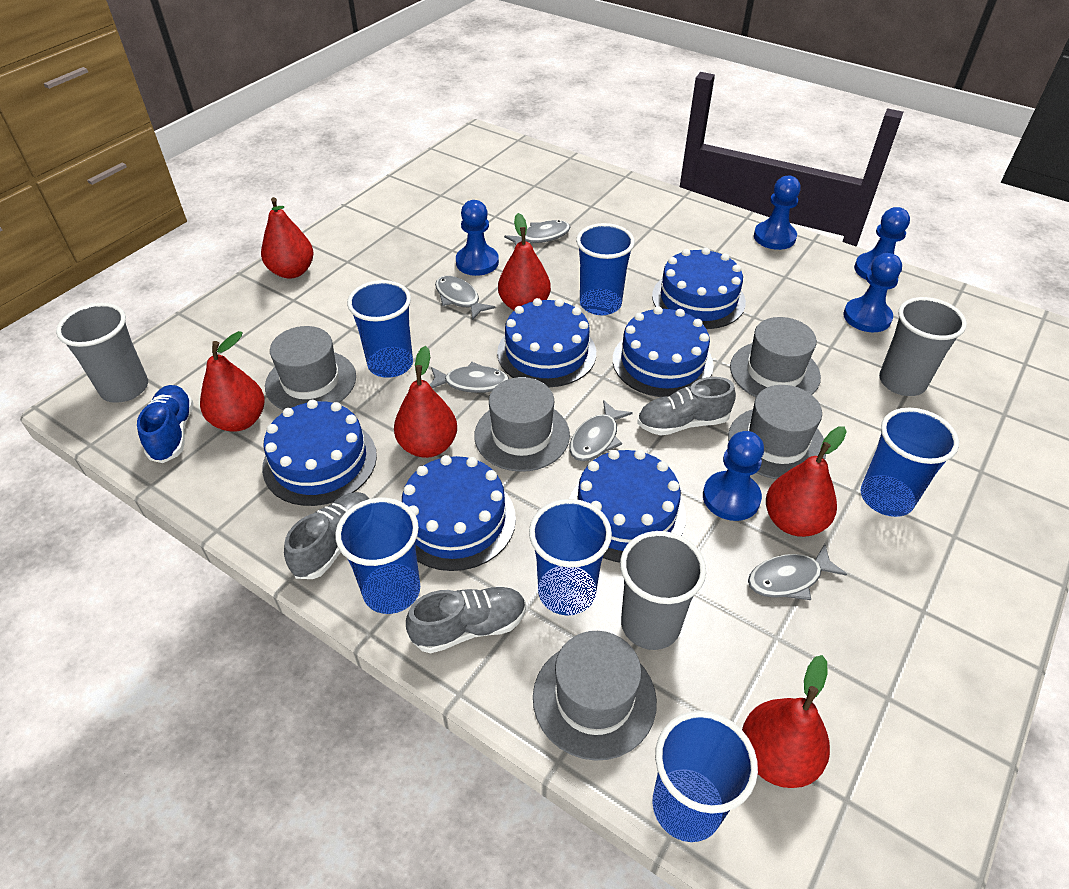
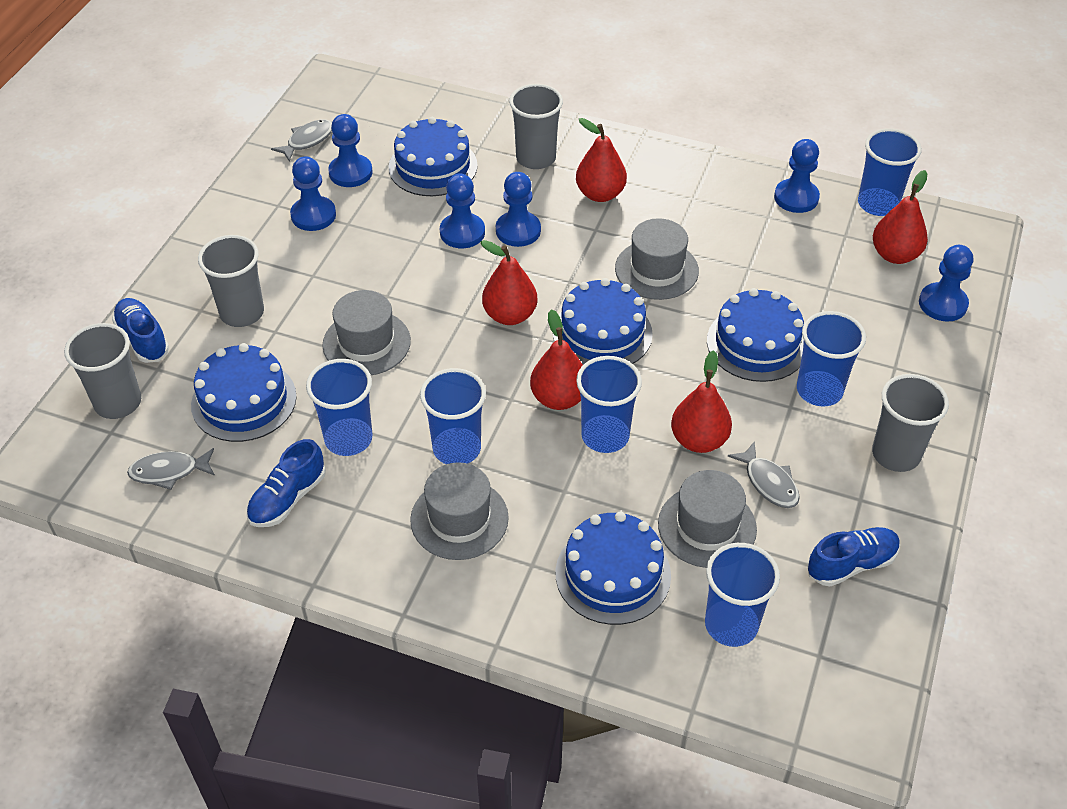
blue cake: 6 -> 5
blue pawn: 5 -> 6
blue shoe: 1 -> 3
grey cup: 3 -> 4
grey fish: 5 -> 3
grey hat: 5 -> 4
grey shoe: 3 -> 0
red pear: 6 -> 5

